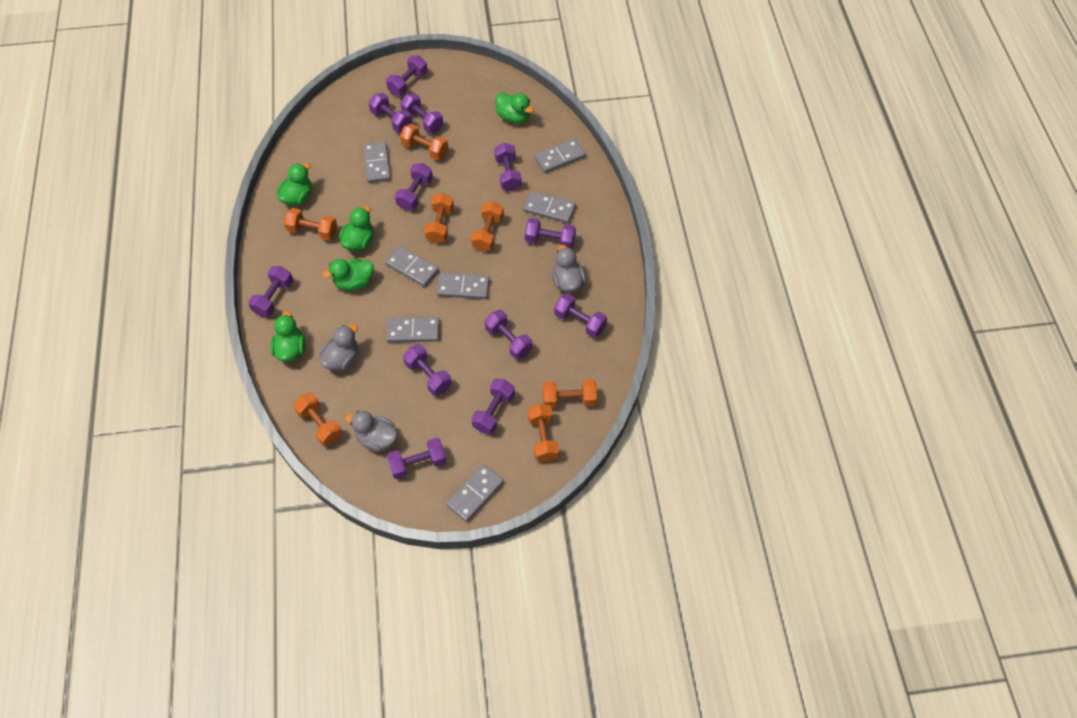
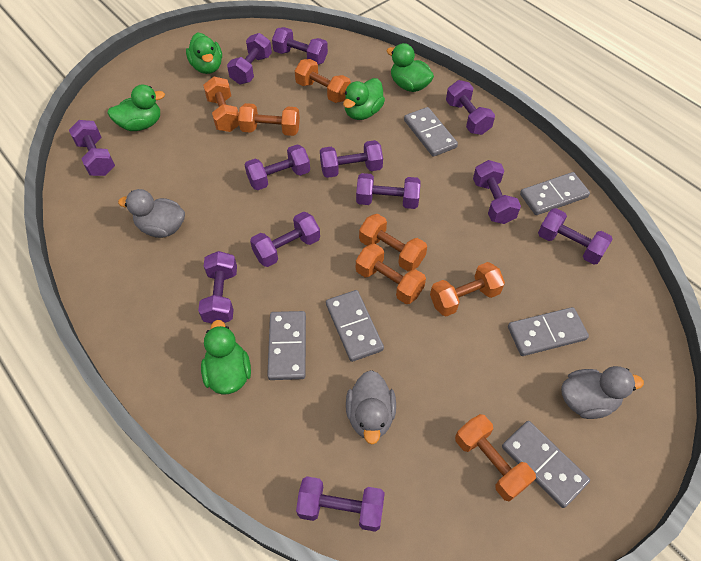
grey domino: 7 -> 6

